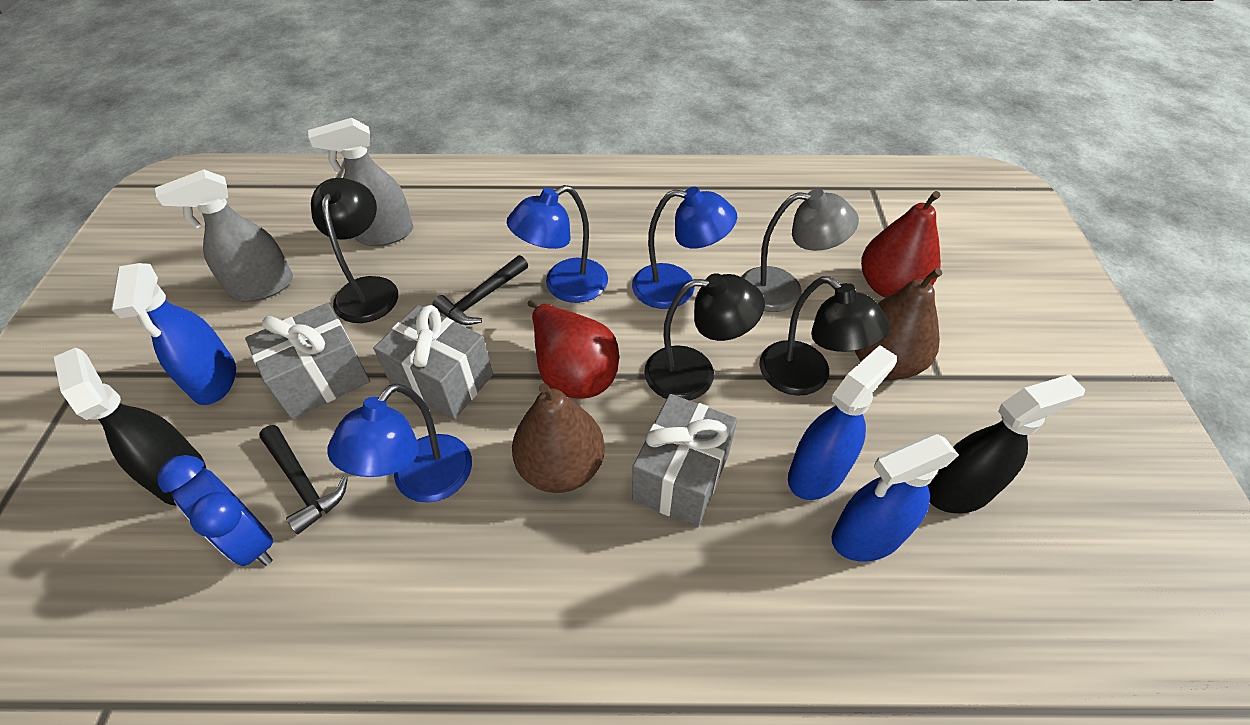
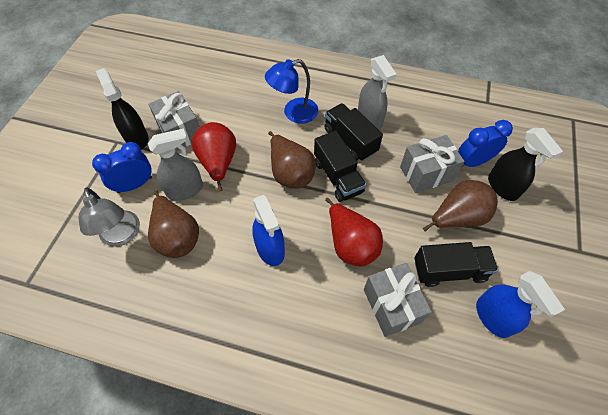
black hammer: 2 -> 0
black lamp: 3 -> 0
black truck: 0 -> 3
blue clock: 1 -> 2
blue lamp: 3 -> 1
blue spray bottle: 3 -> 2
brown pear: 2 -> 3

